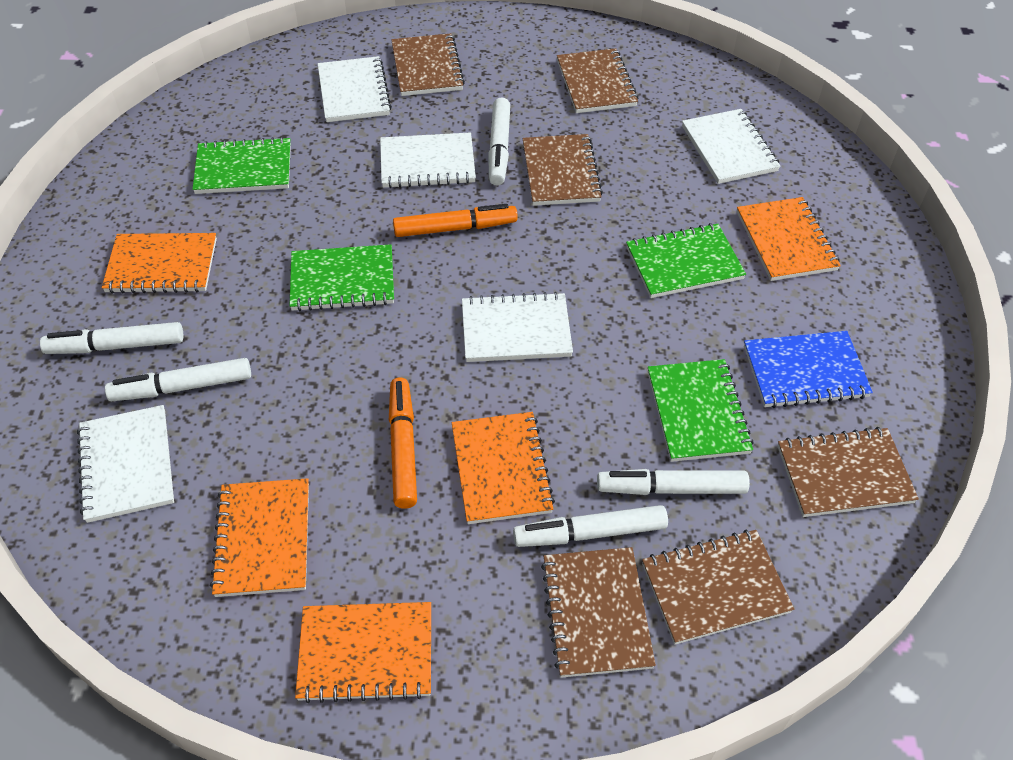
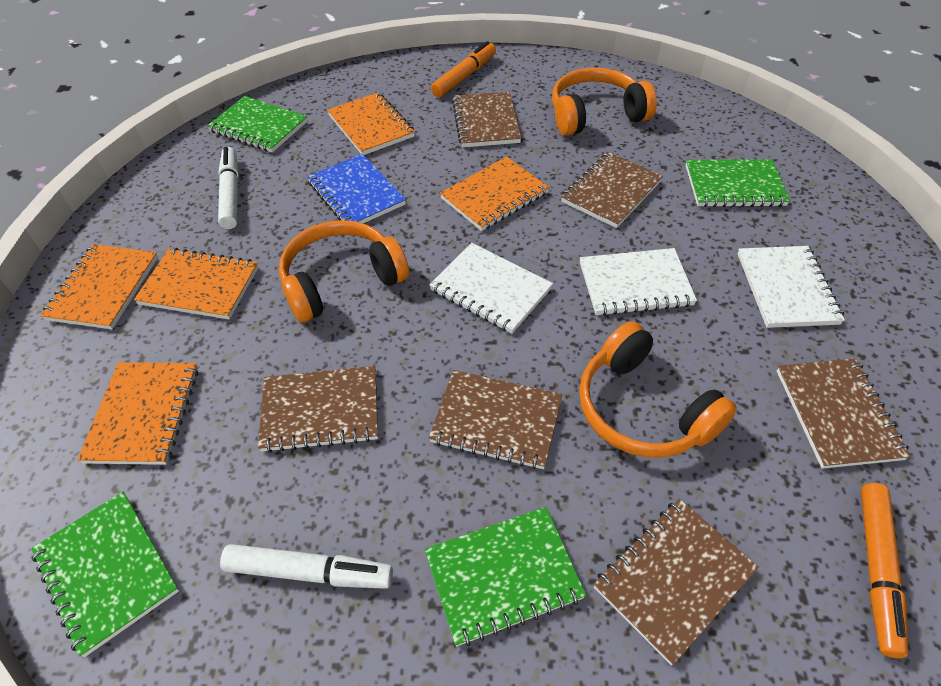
orange headphones: 0 -> 3
white marker: 5 -> 2
white notebook: 5 -> 3

